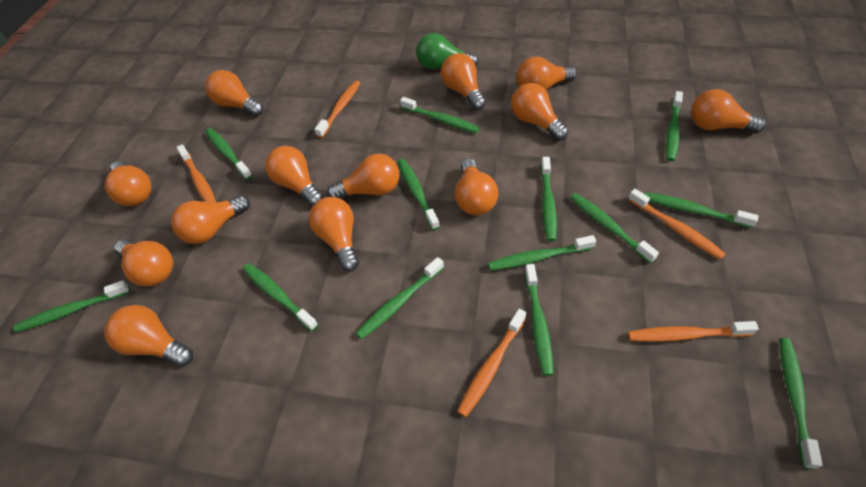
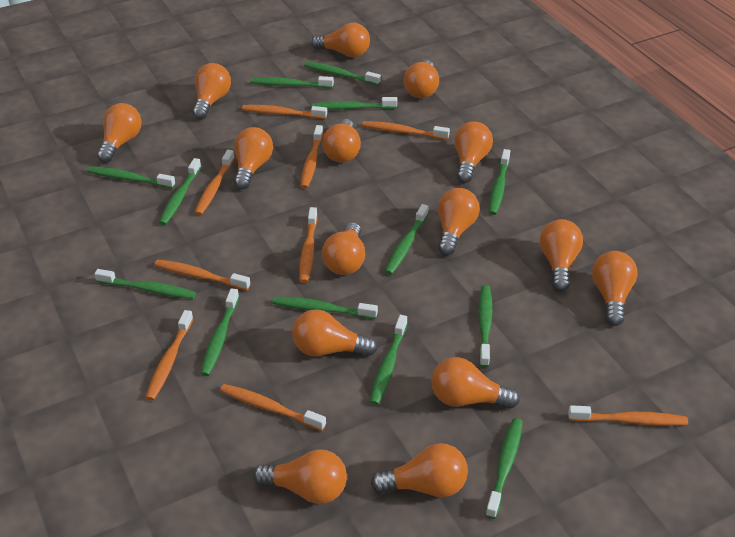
green light bulb: 1 -> 0
orange light bulb: 13 -> 15
orange toothbrush: 5 -> 9

